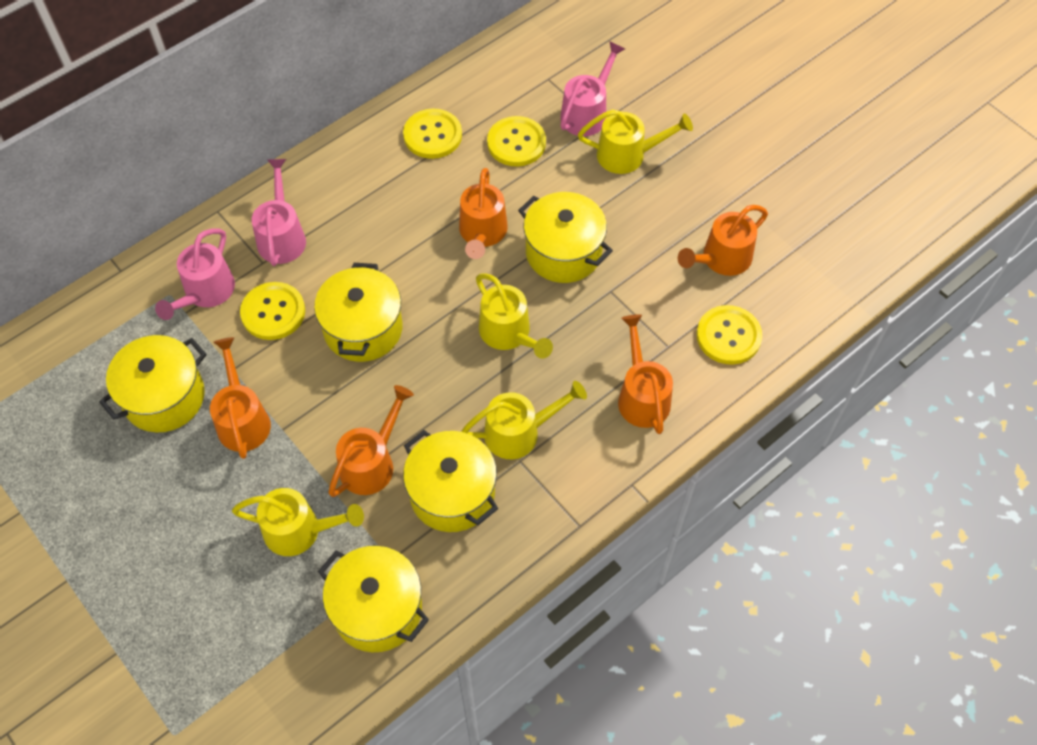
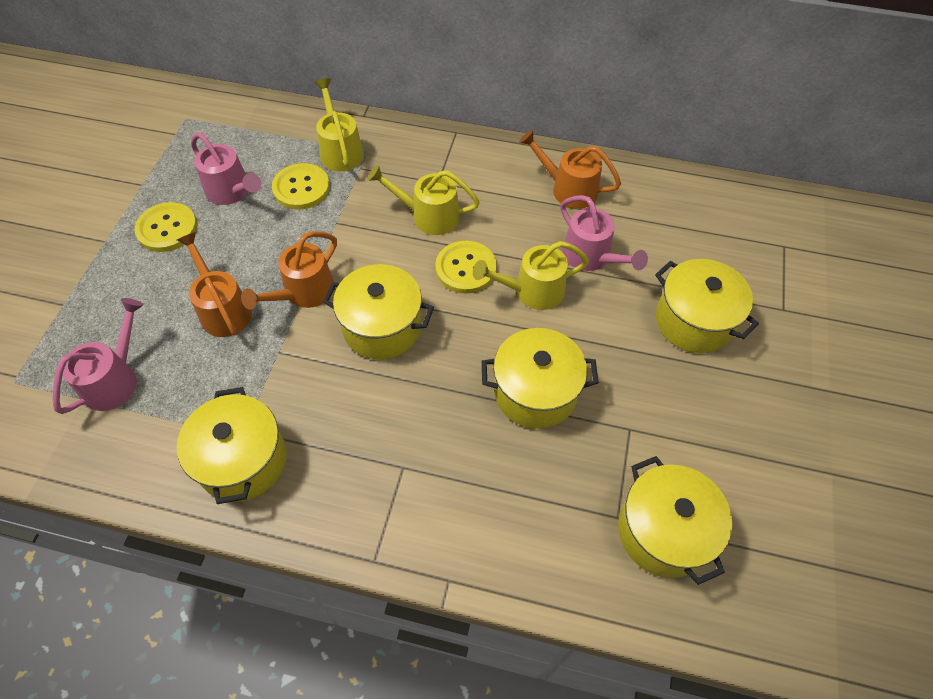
orange watering can: 5 -> 3
yellow button: 4 -> 3
yellow watering can: 4 -> 3

